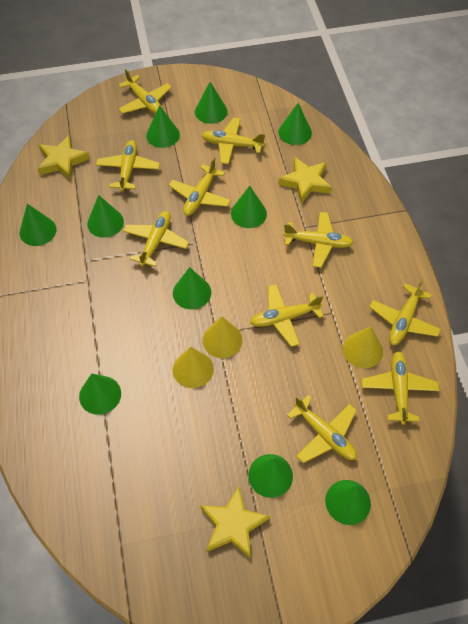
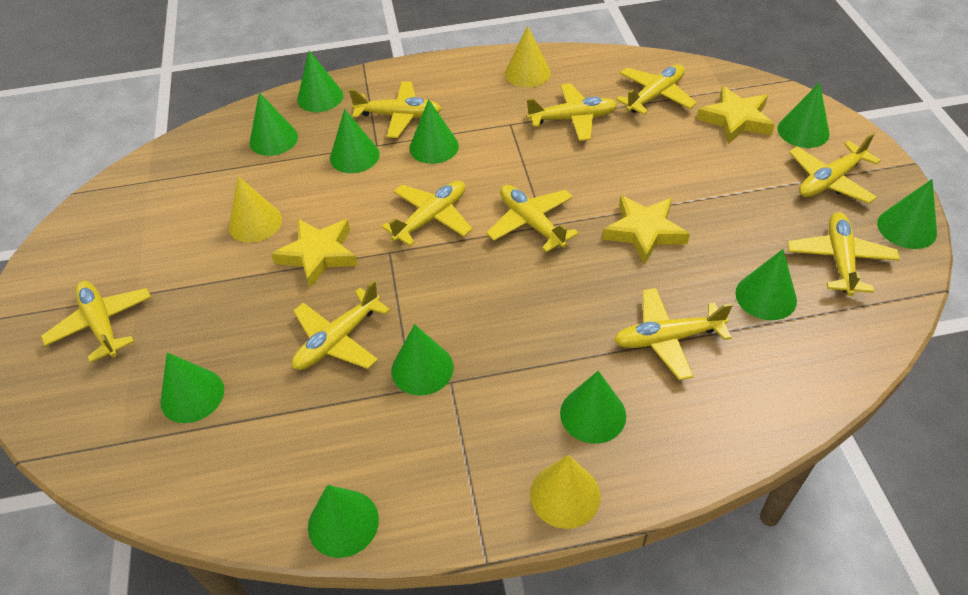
green cone: 10 -> 11

